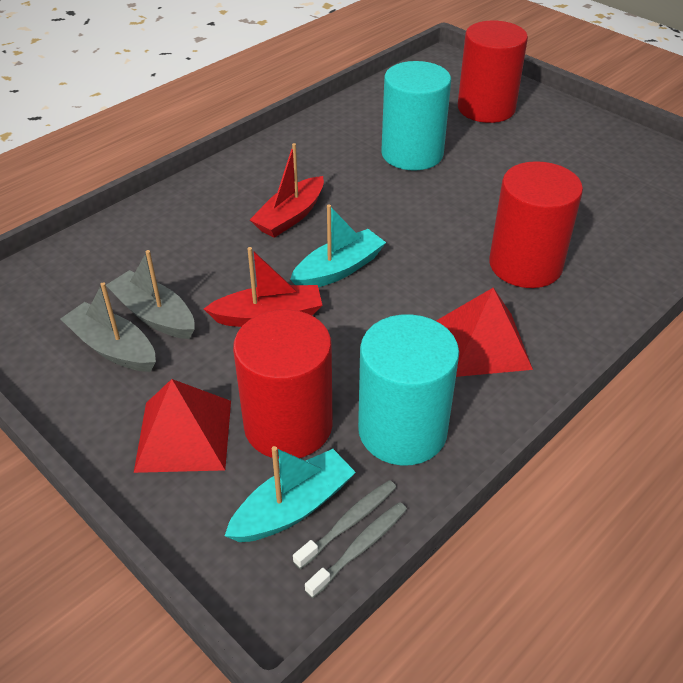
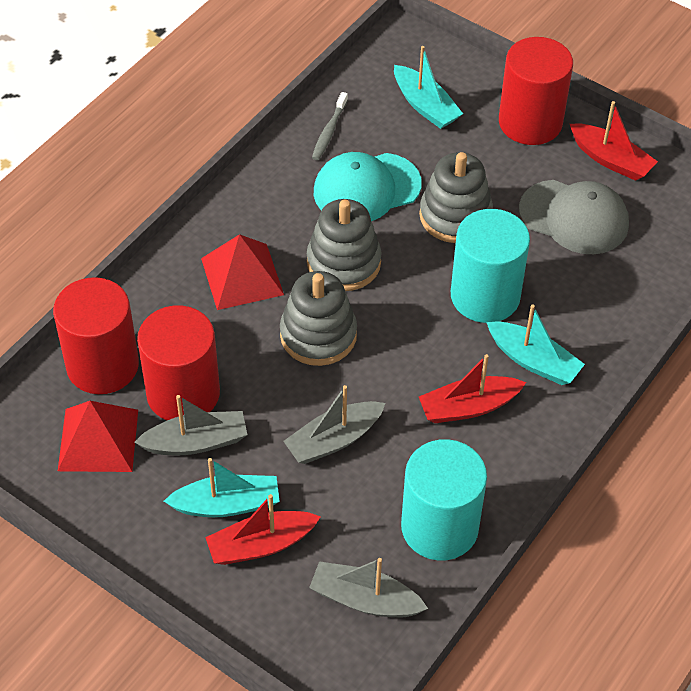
grey boat: 2 -> 3
grey cap: 0 -> 1
grey stacking toy: 0 -> 3
grey toothbrush: 2 -> 1
red boat: 2 -> 3
turquoise boat: 2 -> 3
turquoise cap: 0 -> 1

